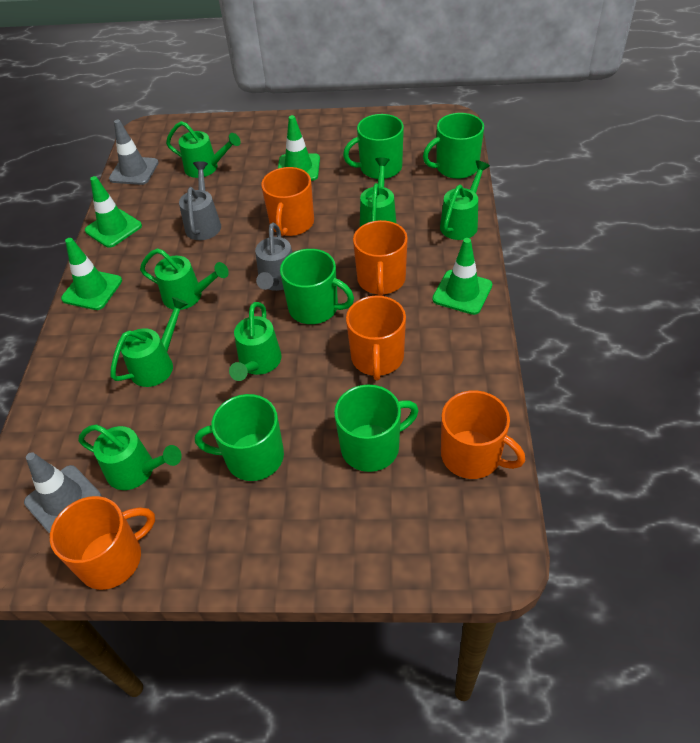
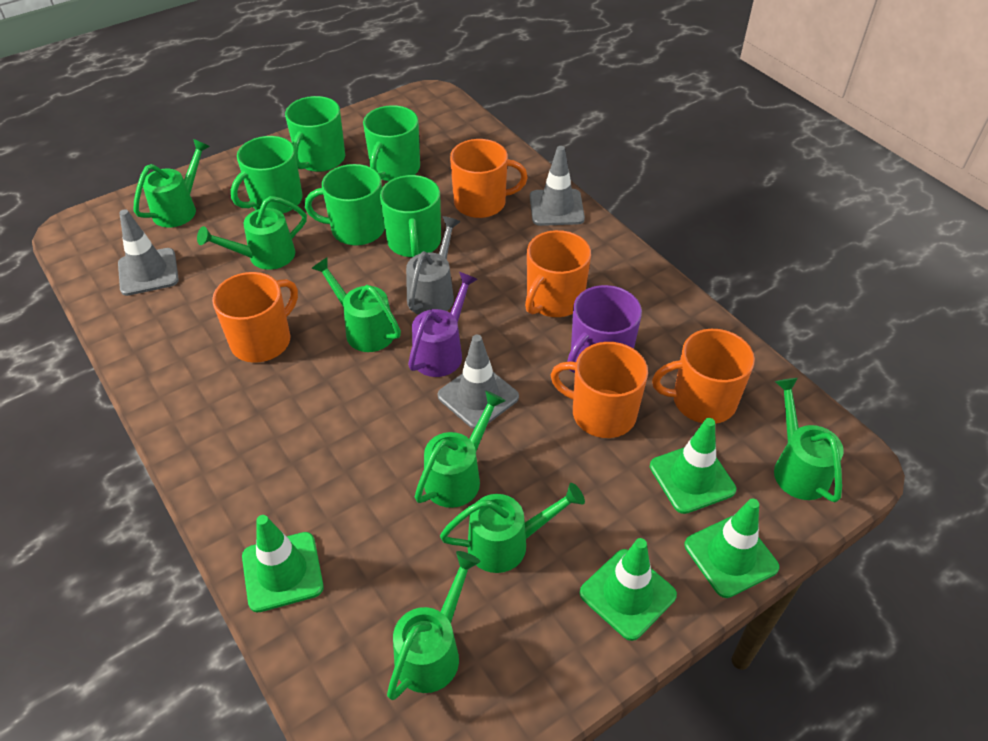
grey traffic cone: 2 -> 3
grey watering can: 2 -> 1
purple mug: 0 -> 1
purple watering can: 0 -> 1

